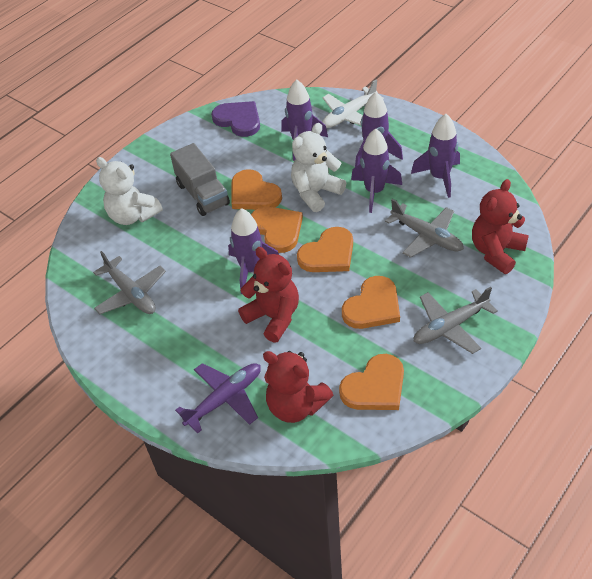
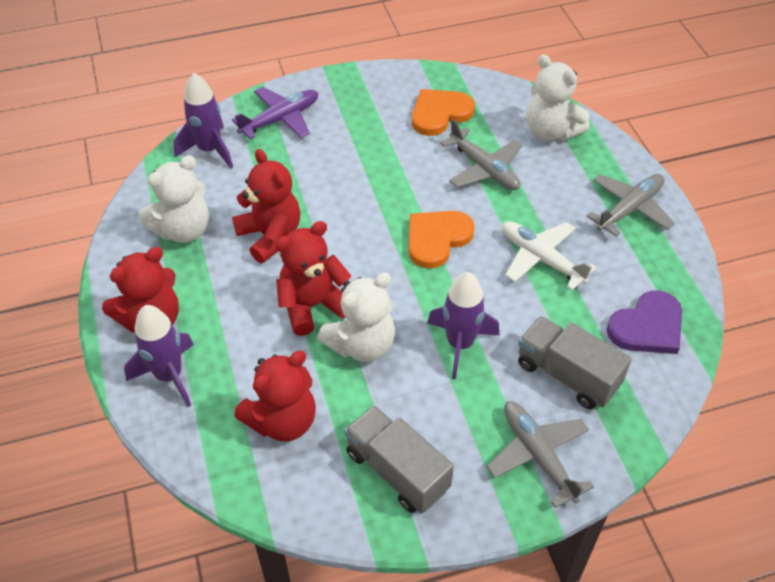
grey truck: 1 -> 2
orange heart: 5 -> 2
purple rocket: 5 -> 3
red teddy bear: 3 -> 4
white teddy bear: 2 -> 3

